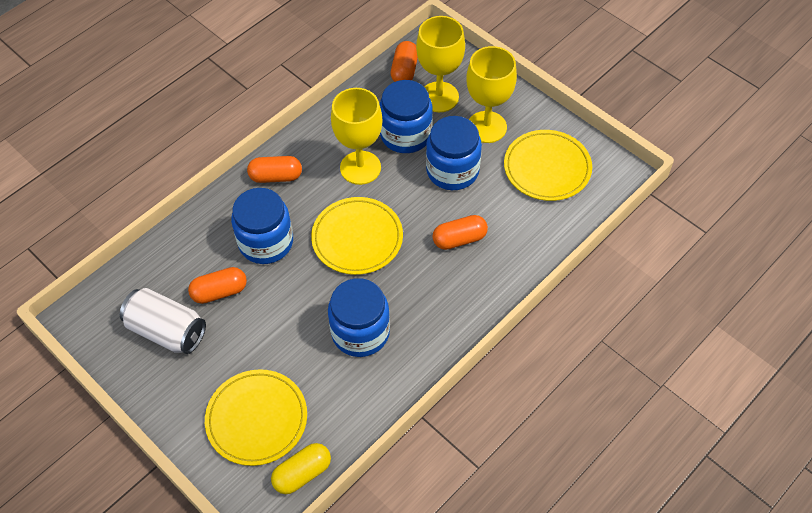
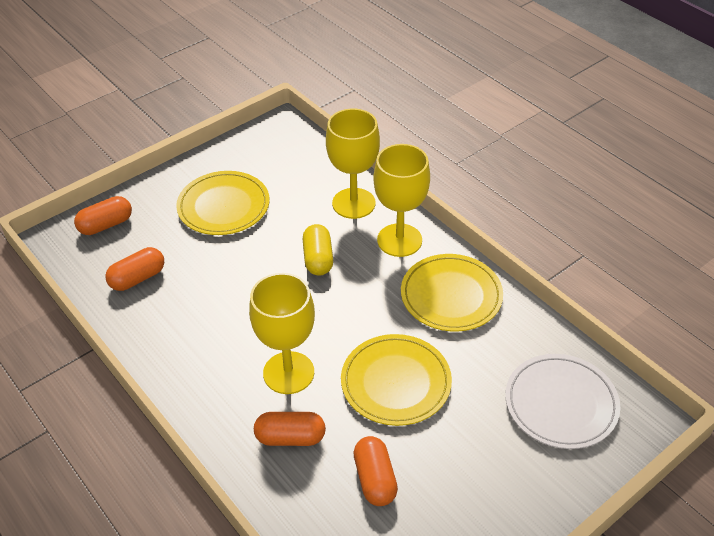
blue jar: 4 -> 0
white can: 1 -> 0
white plate: 0 -> 1

